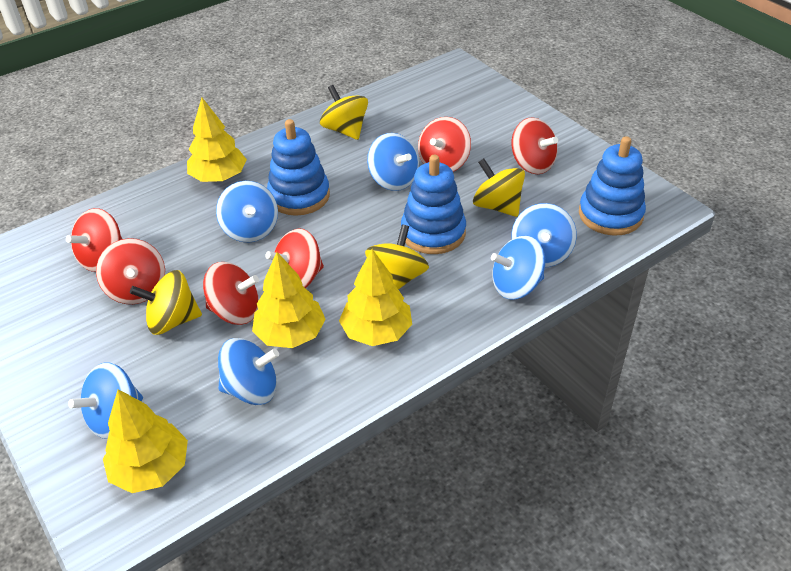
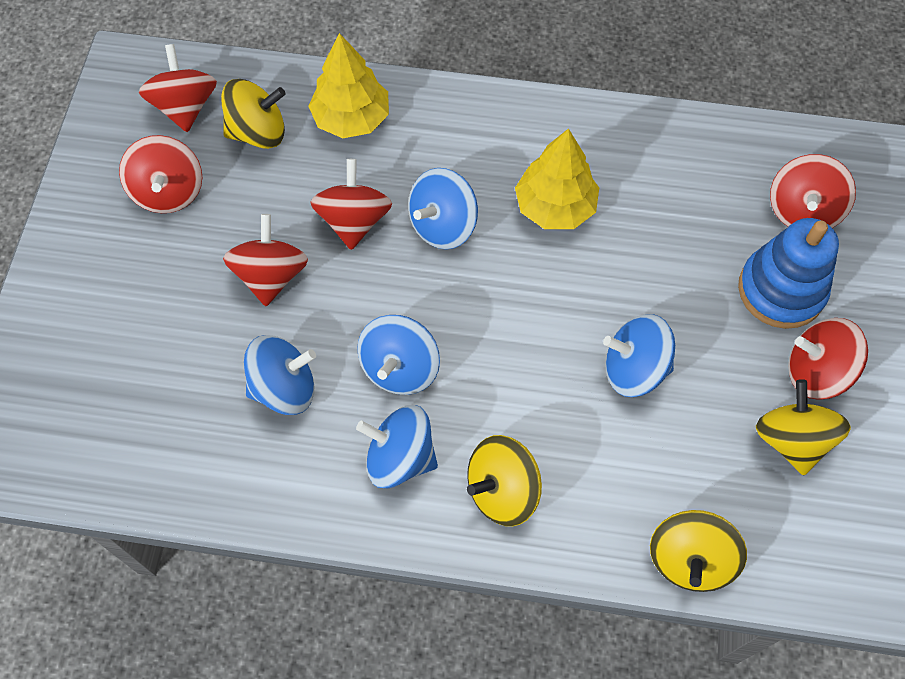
blue spinning top: 6 -> 5
blue stacking toy: 3 -> 1
yellow tree: 4 -> 2

